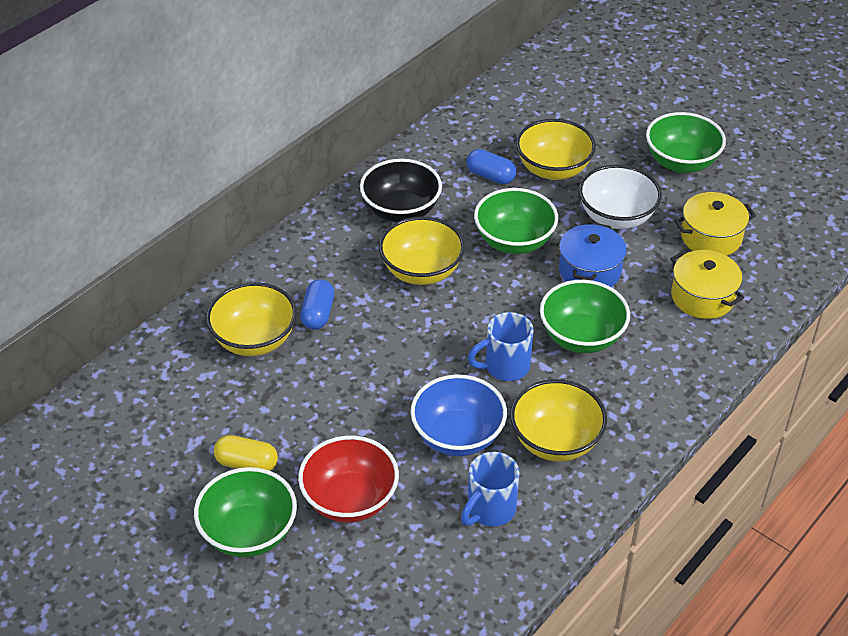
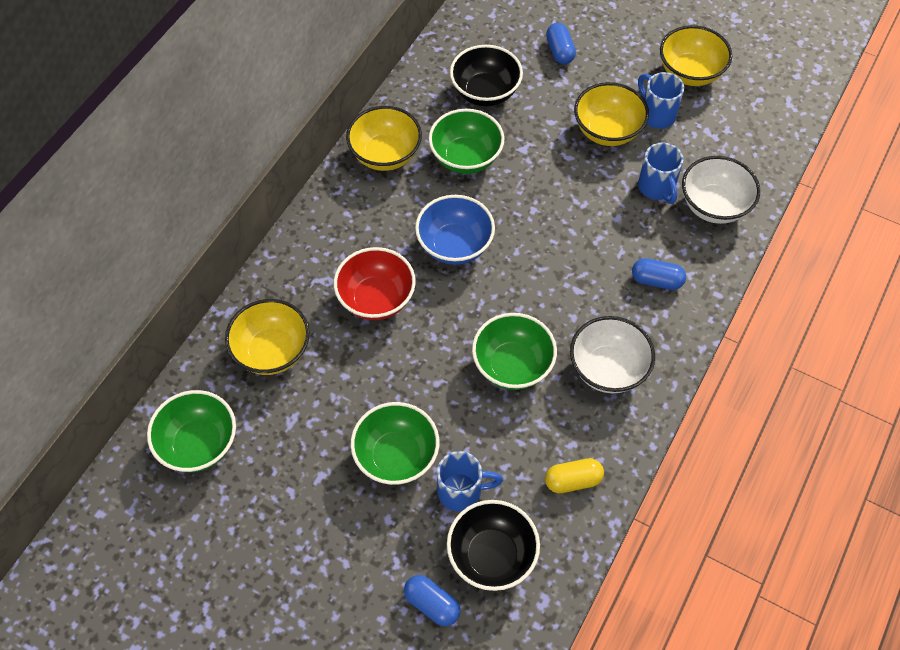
black bowl: 1 -> 2
blue capsule: 2 -> 3
blue mug: 2 -> 3
blue pot: 1 -> 0
white bowl: 1 -> 2
yellow pot: 2 -> 0

